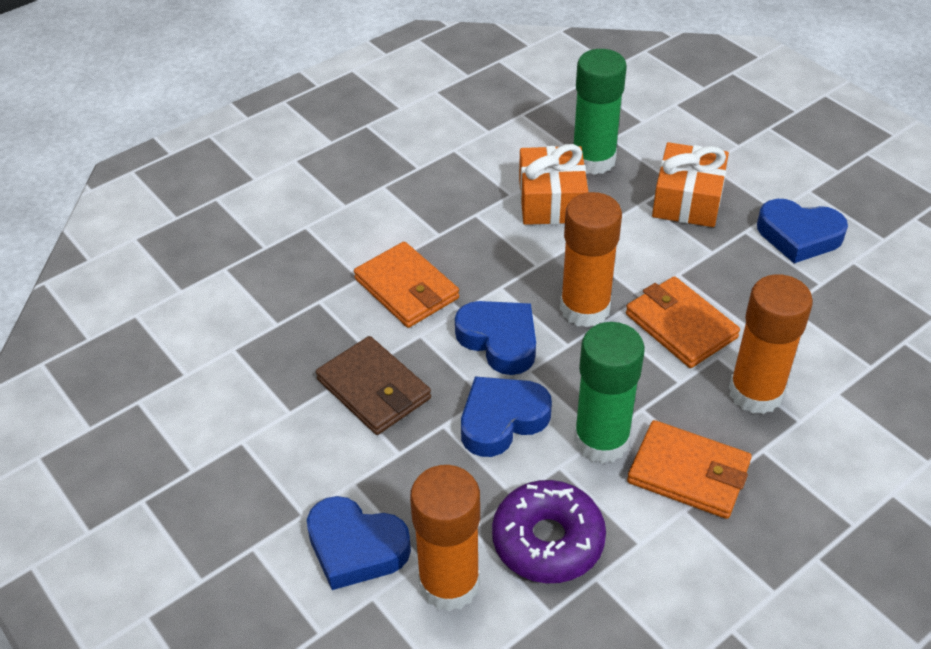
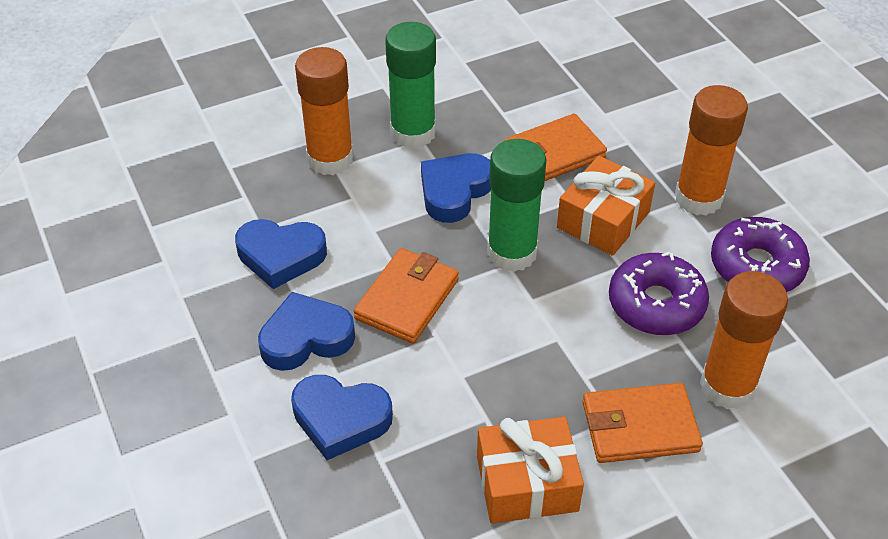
brown wallet: 1 -> 0
purple donut: 1 -> 2

